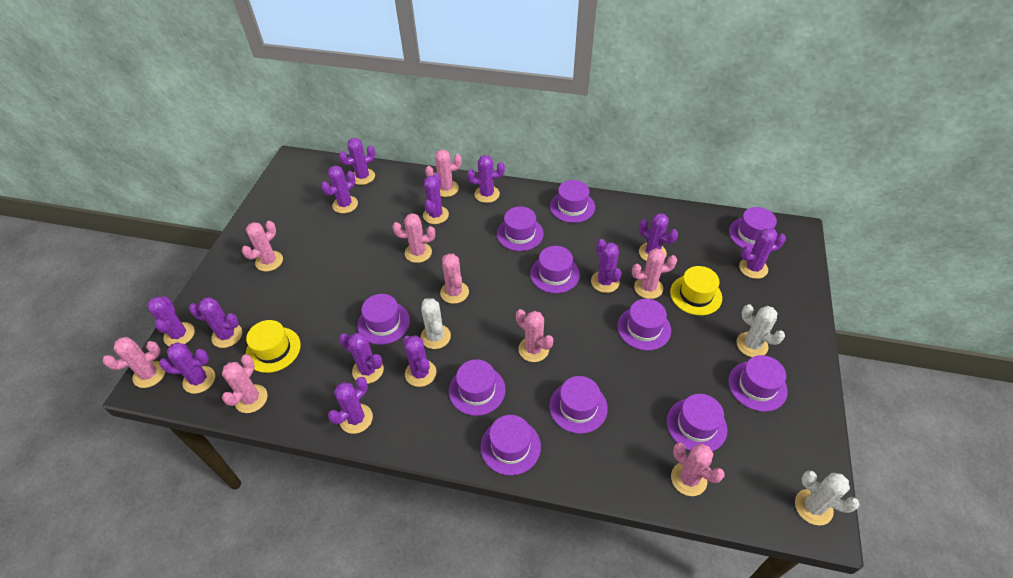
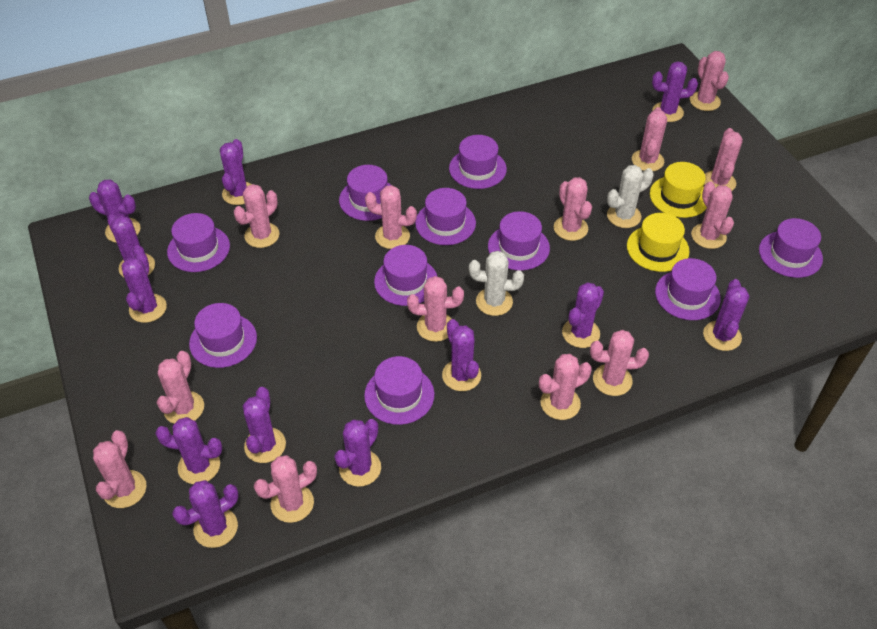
pink cactus: 9 -> 13
purple cactus: 13 -> 12
purple hat: 11 -> 10
white cactus: 3 -> 2

